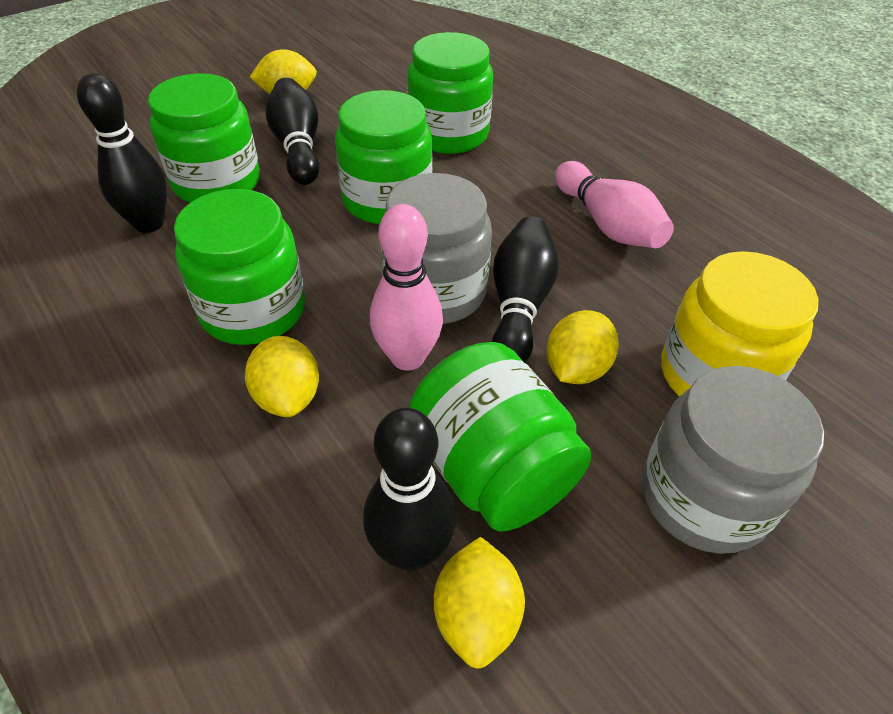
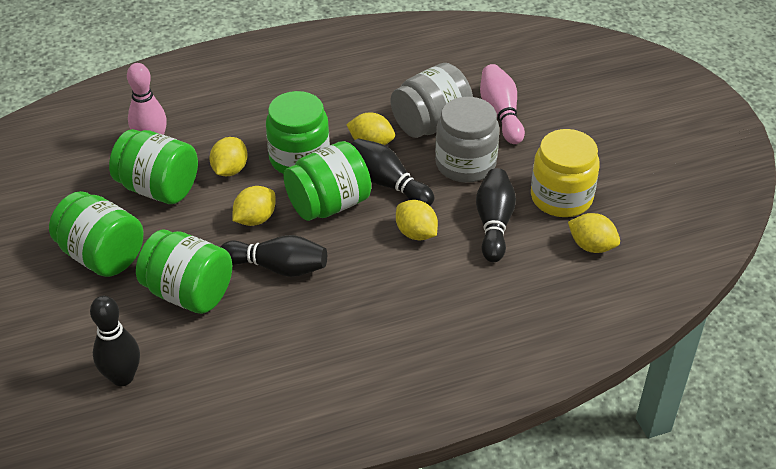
yellow lemon: 4 -> 5

